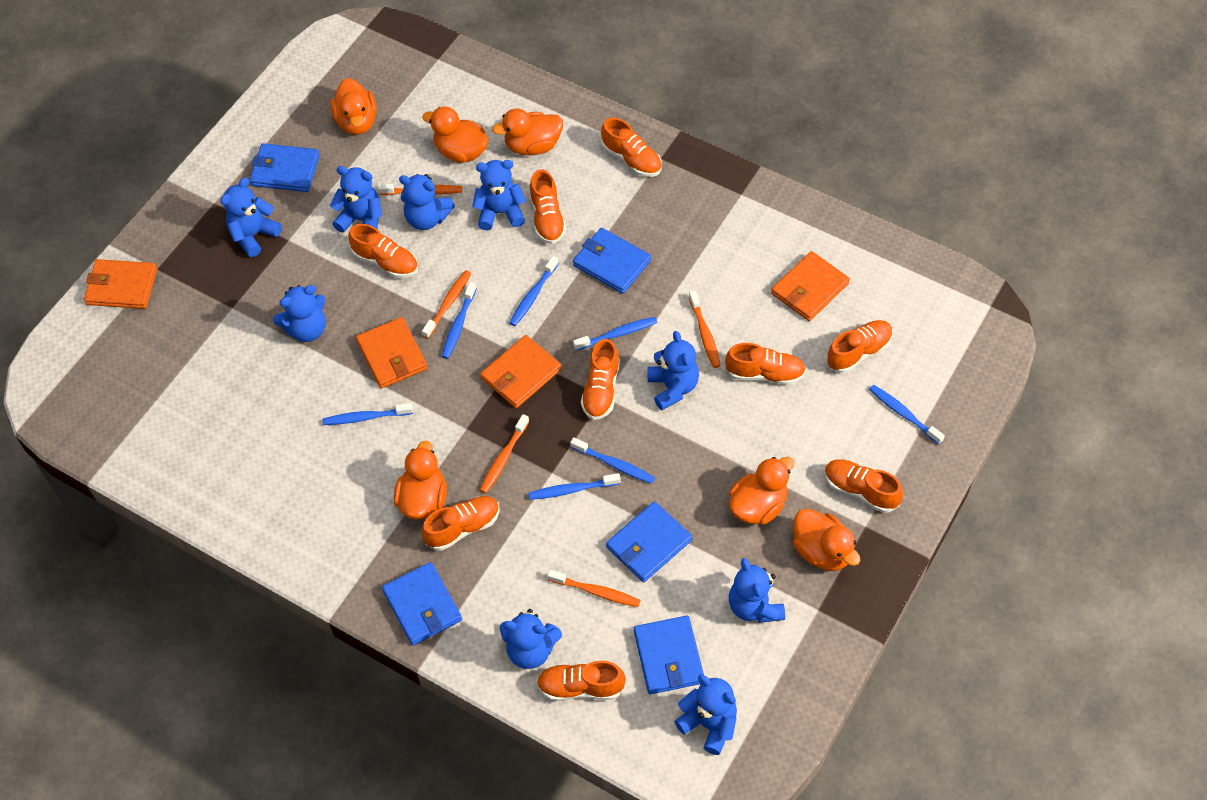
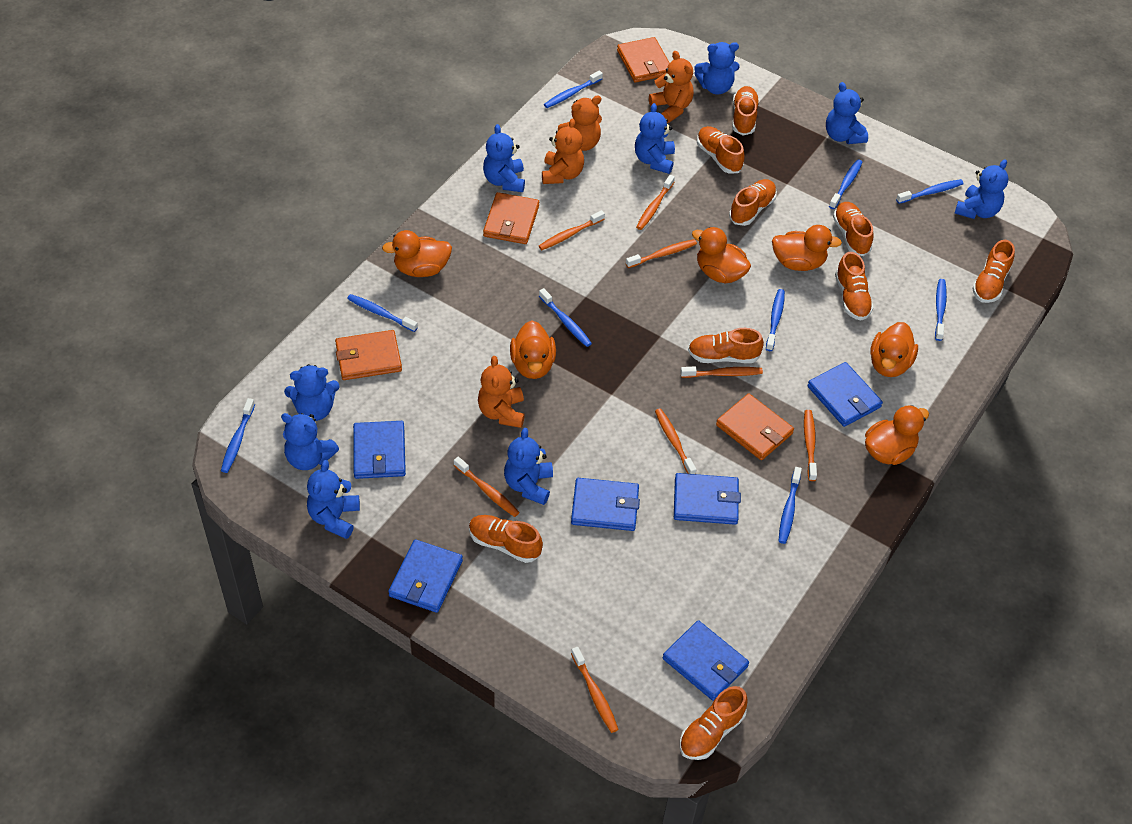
blue toothbrush: 7 -> 9
blue wallet: 5 -> 6
orange teddy bear: 0 -> 4
orange toothbrush: 5 -> 8

